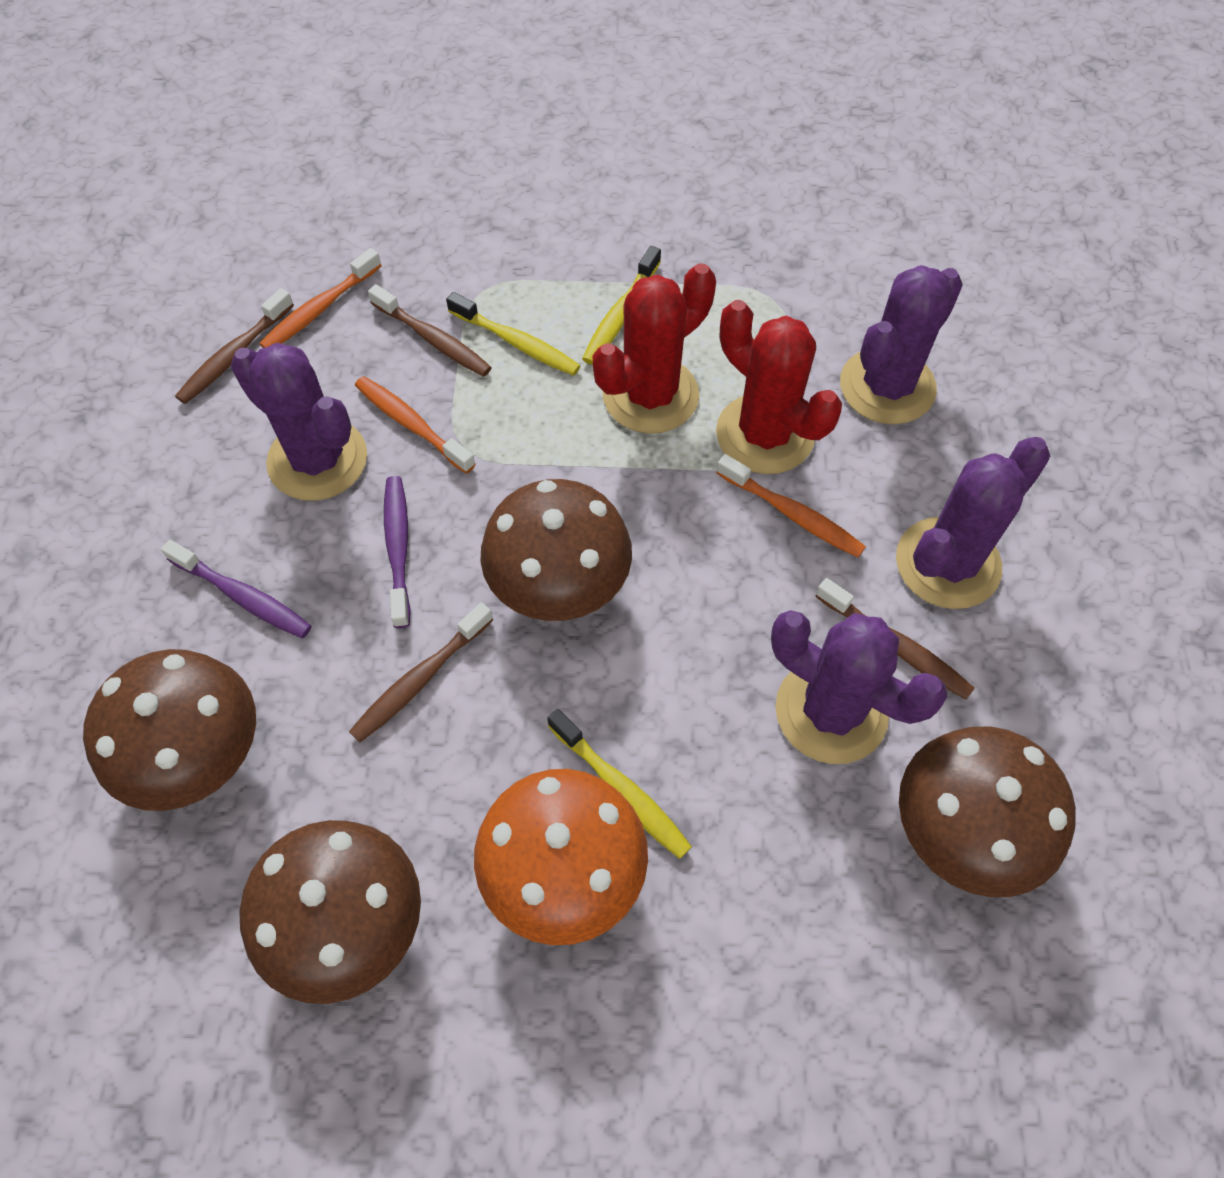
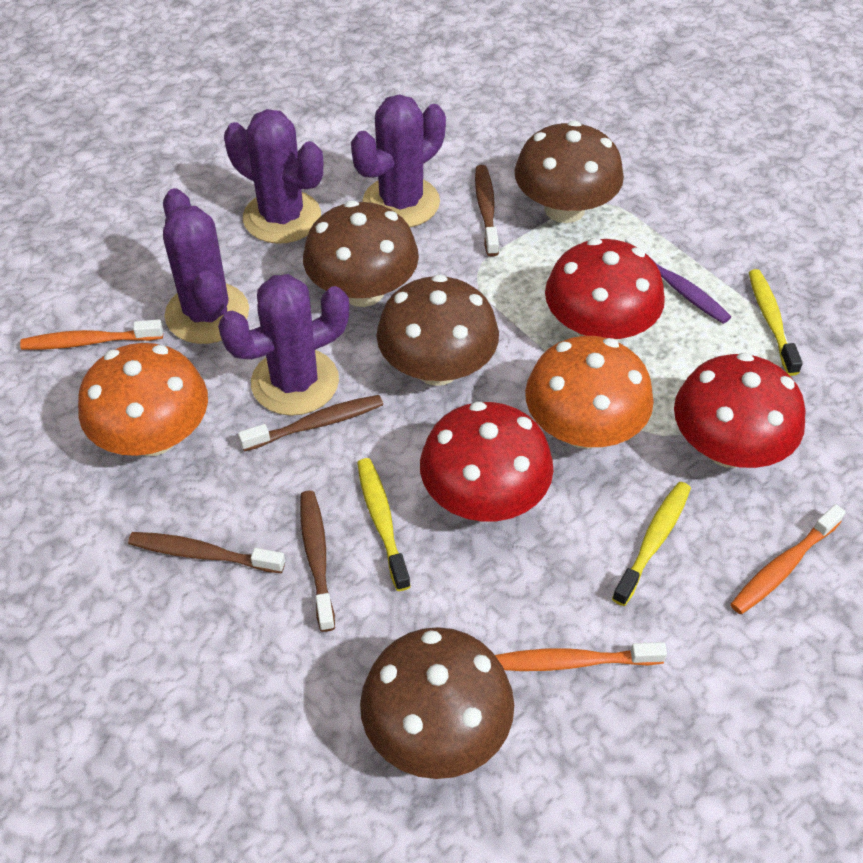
orange mushroom: 1 -> 2
purple toothbrush: 2 -> 1
red cactus: 2 -> 0
red mushroom: 0 -> 3

